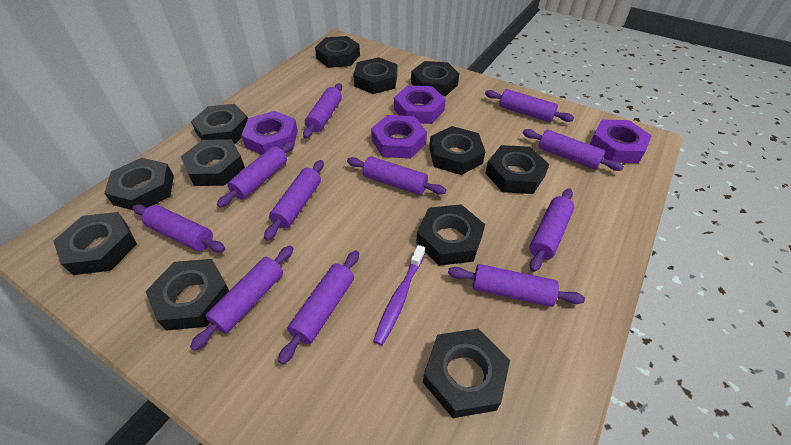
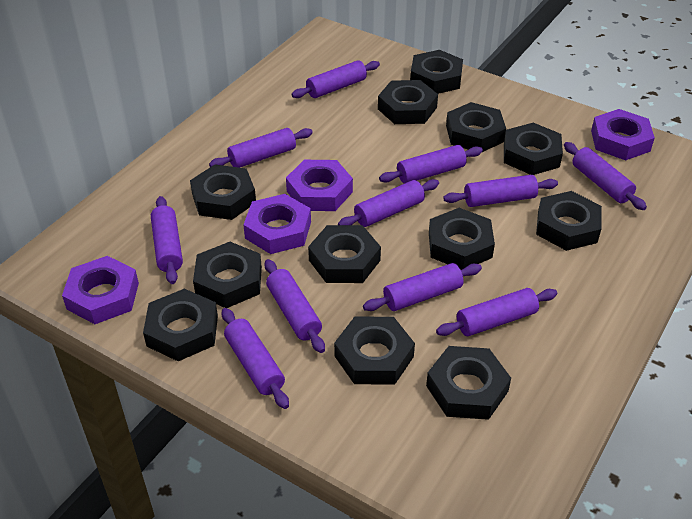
purple toothbrush: 1 -> 0

